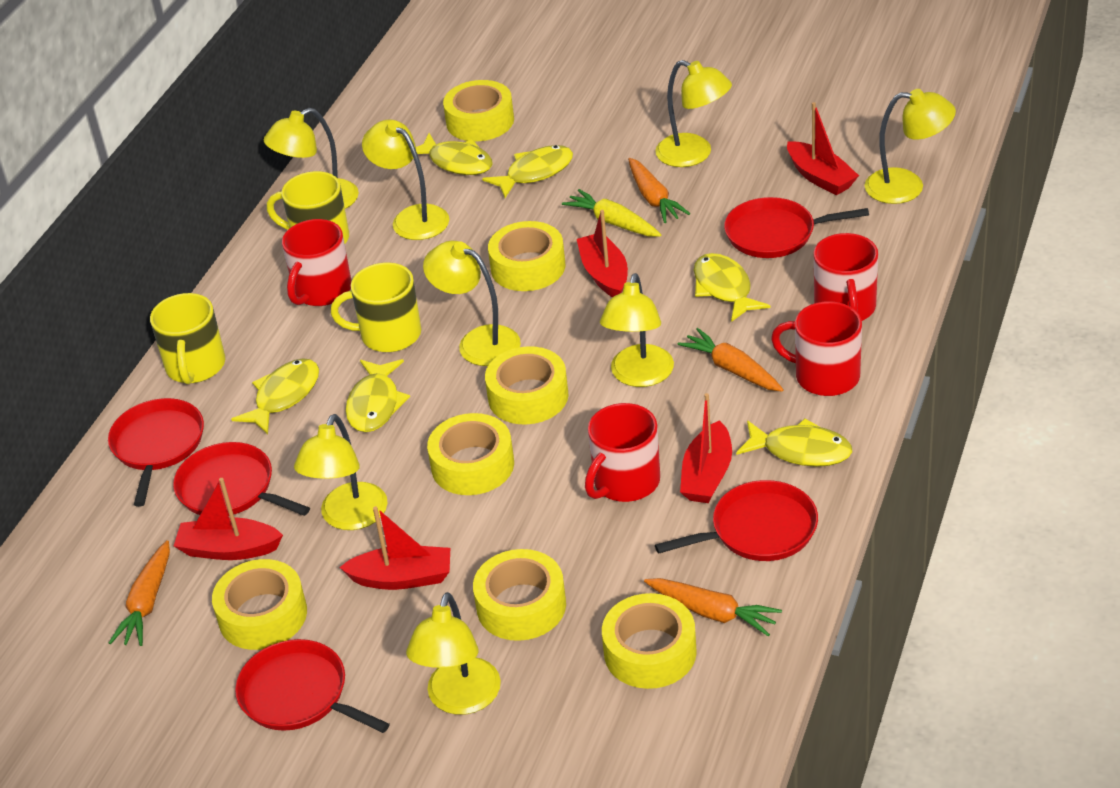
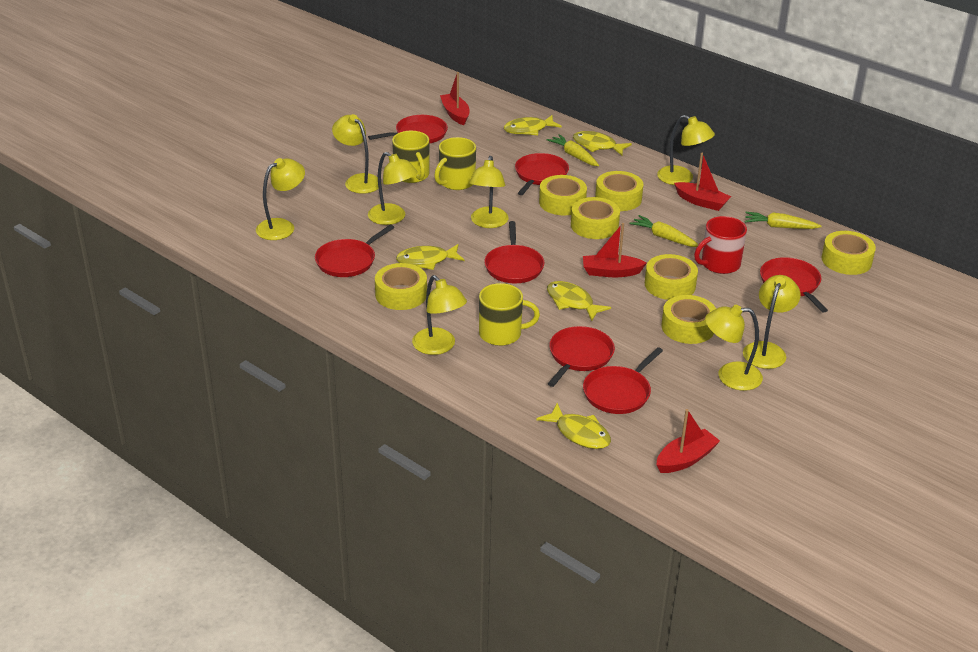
orange carrot: 4 -> 0
red boat: 5 -> 4
red mug: 4 -> 1
red pan: 5 -> 7
yellow carrot: 1 -> 3
yellow fish: 6 -> 5

